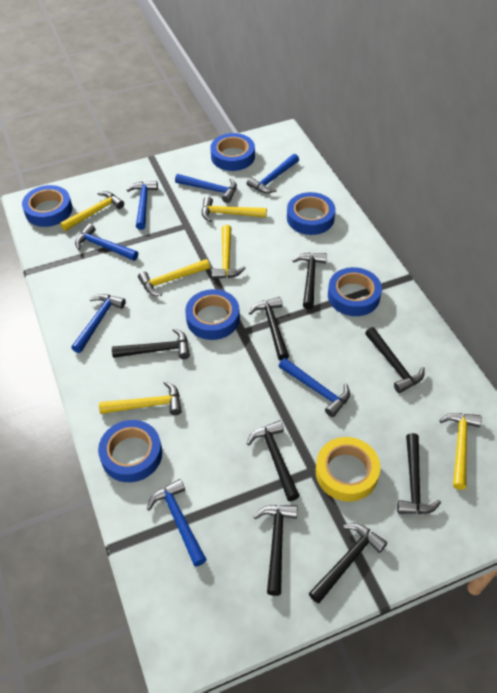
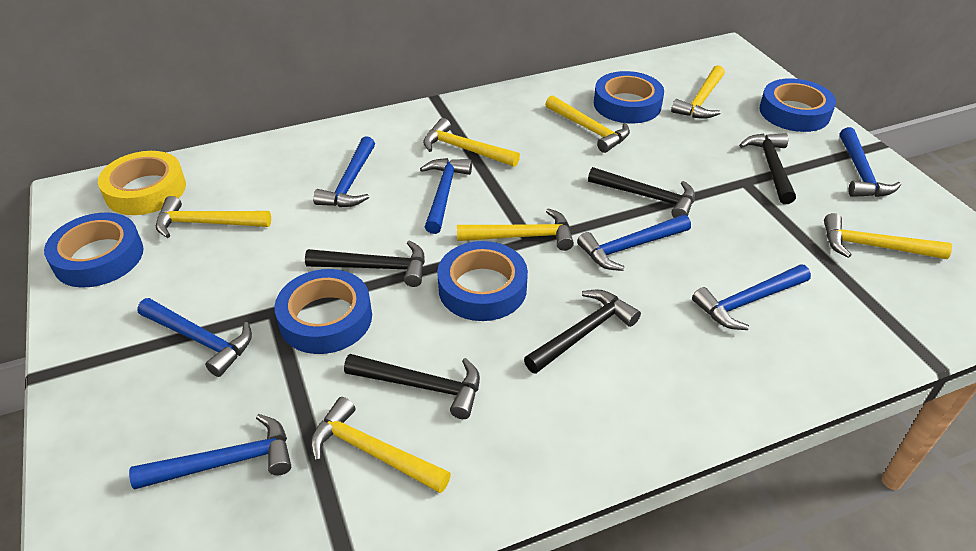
black hammer: 8 -> 5
blue tape: 6 -> 5
yellow hammer: 6 -> 7

